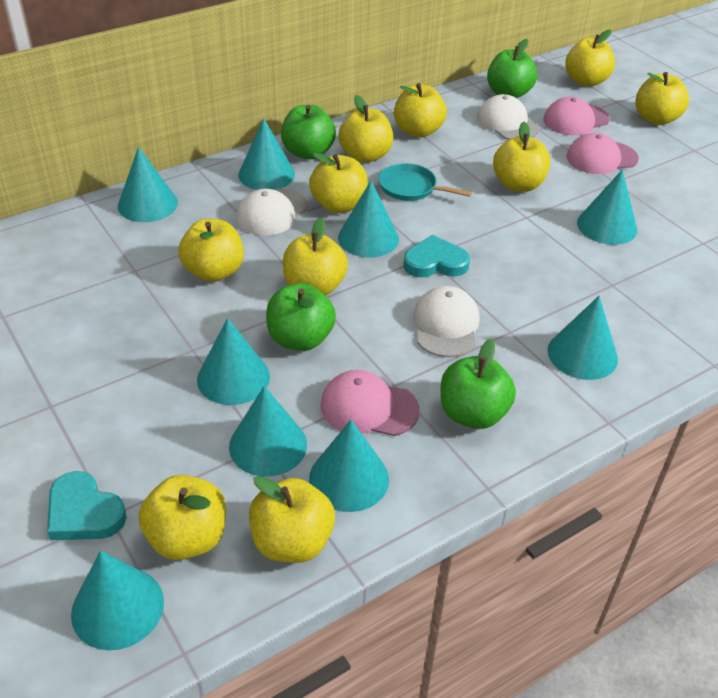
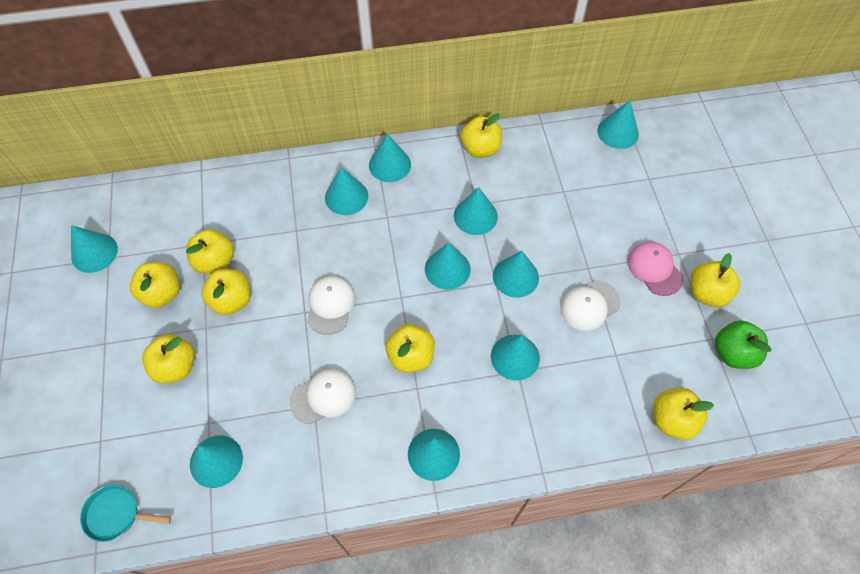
green apple: 4 -> 1
pink cap: 3 -> 1
turquoise cone: 9 -> 10
turquoise heart: 2 -> 0
yellow apple: 10 -> 8

